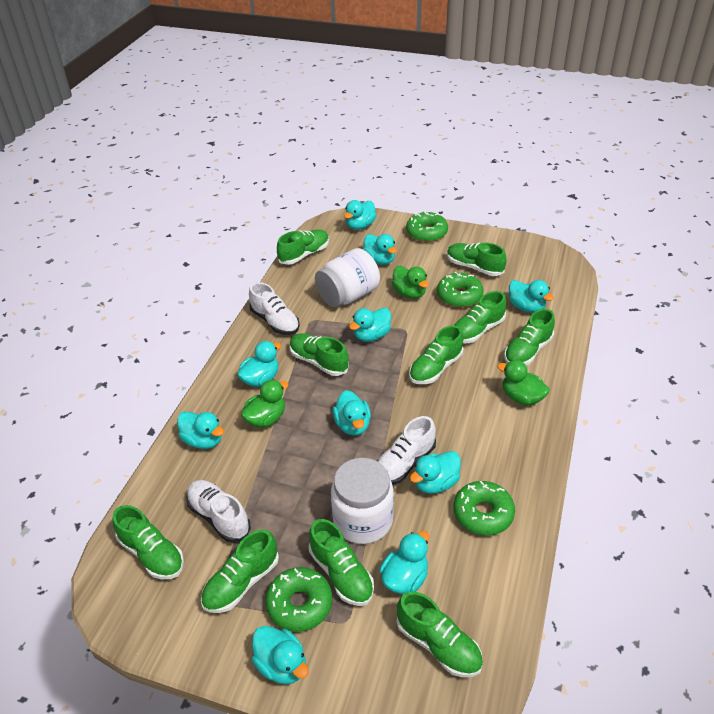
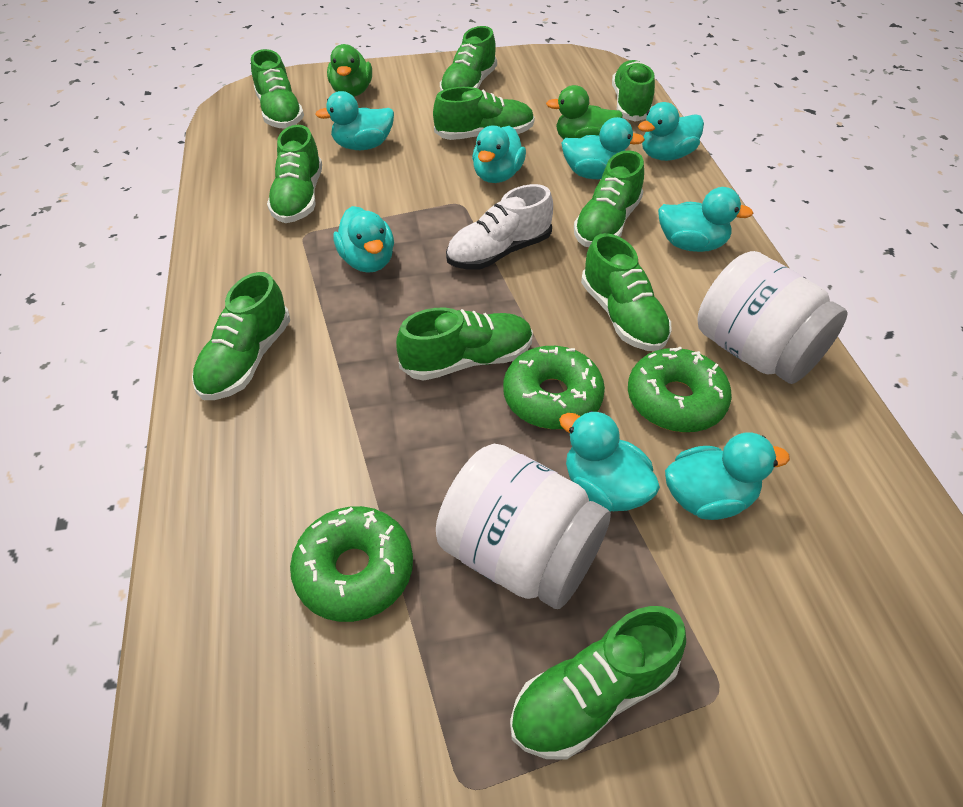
green donut: 4 -> 3
green duck: 3 -> 2
turquoise duck: 10 -> 8
white shoe: 3 -> 1

